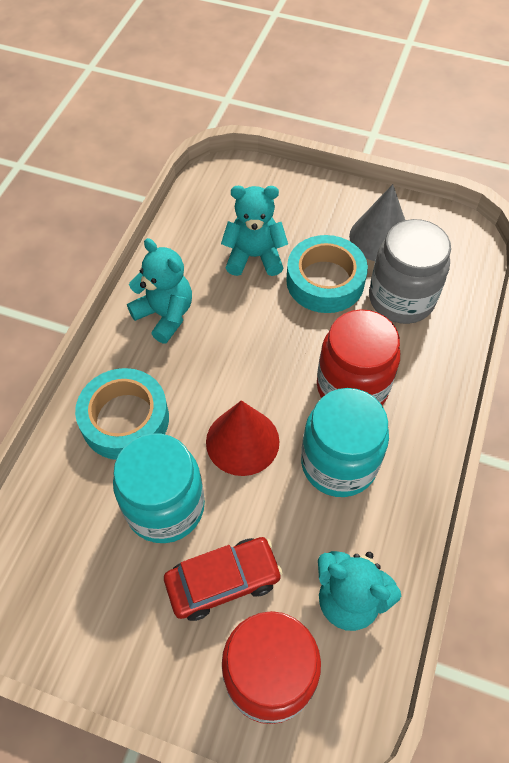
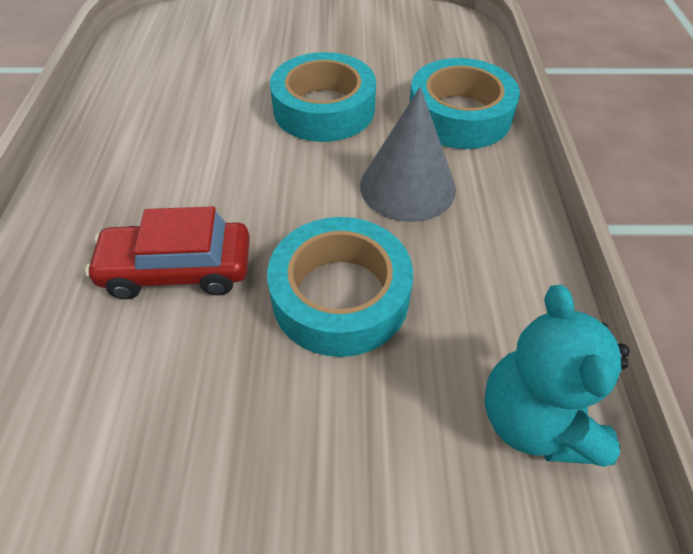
grey jar: 1 -> 0
red cone: 1 -> 0
red jar: 2 -> 0
turquoise jar: 2 -> 0
turquoise tape: 2 -> 3
turquoise teddy bear: 3 -> 1

